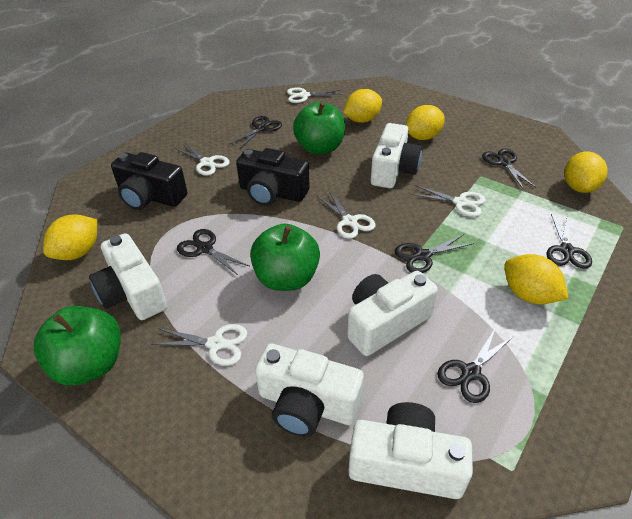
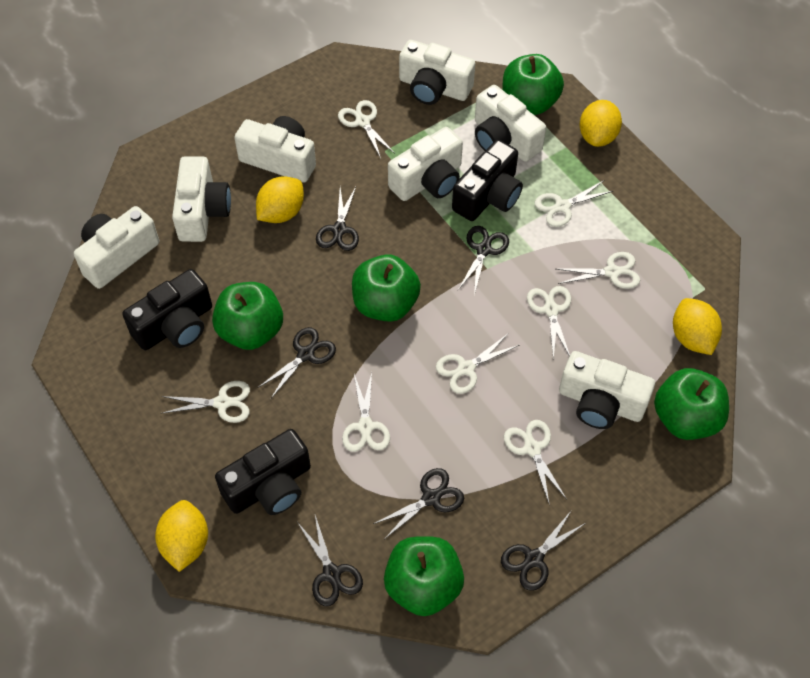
black camera: 2 -> 3
green apple: 3 -> 5
white camera: 5 -> 7
white scissors: 5 -> 8
yellow lemon: 5 -> 4

